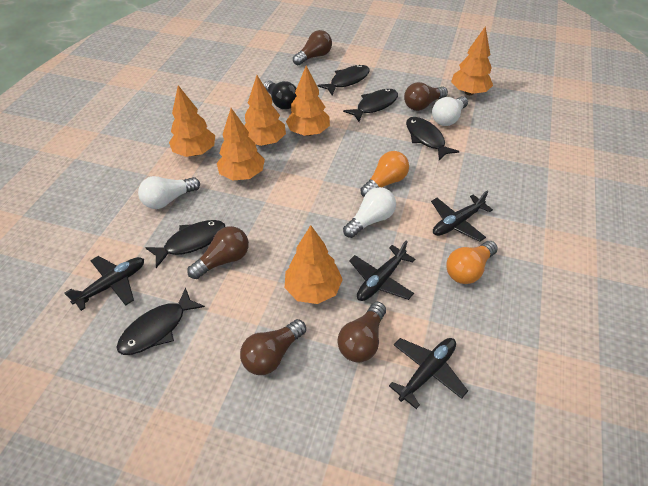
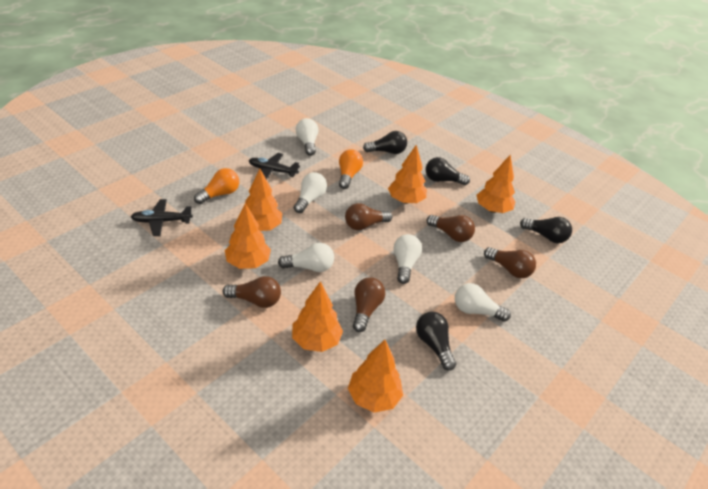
black fish: 5 -> 0
black light bulb: 1 -> 4
black plane: 4 -> 2
white light bulb: 3 -> 5

